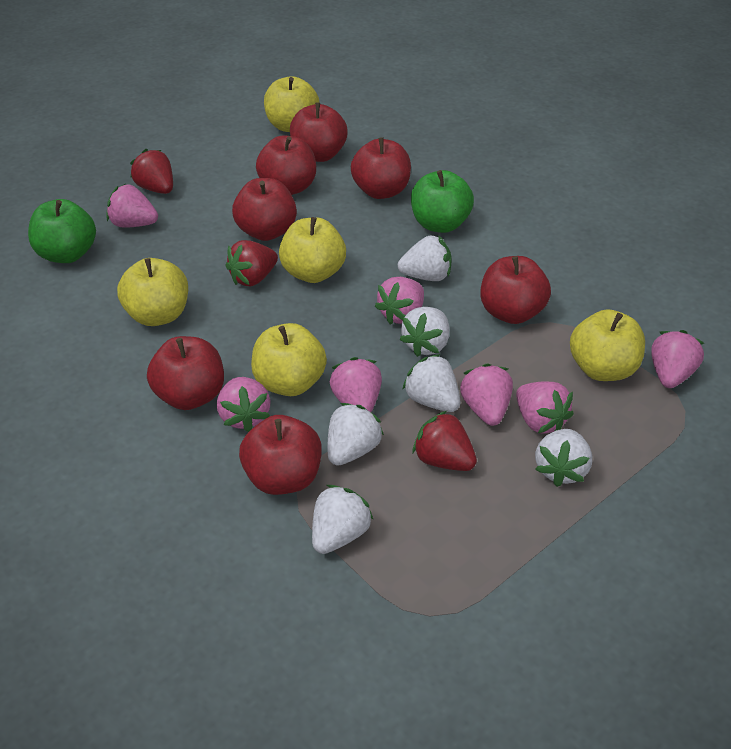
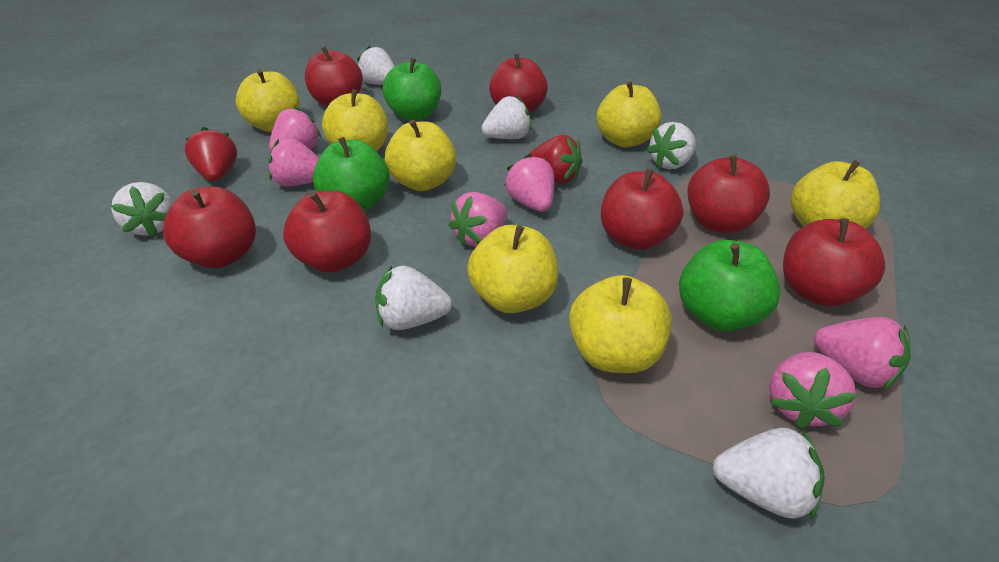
green apple: 2 -> 3
pink strawberry: 7 -> 6
red strawberry: 3 -> 2
yellow apple: 5 -> 7

